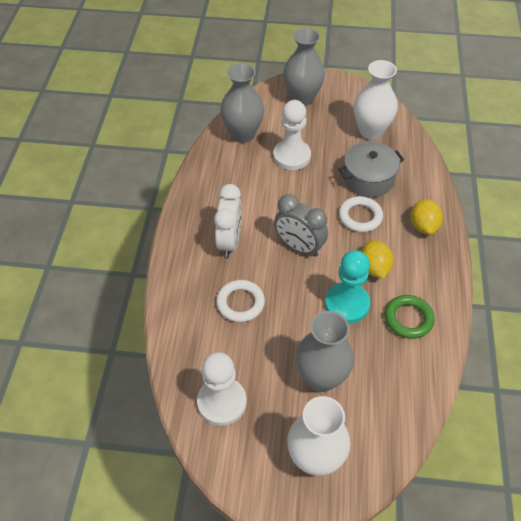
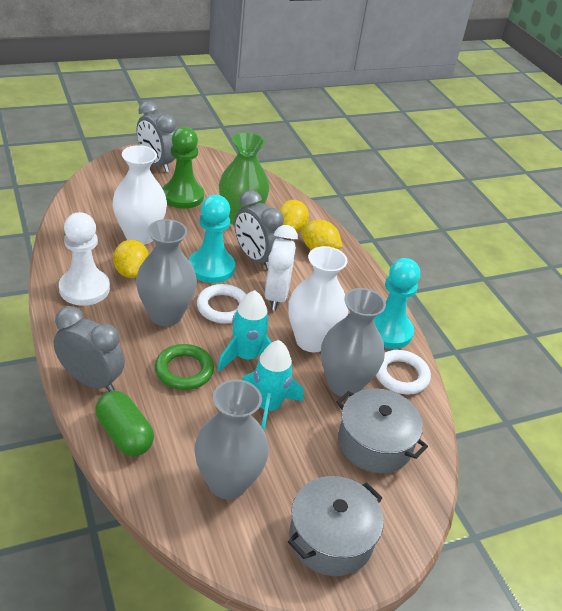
green capsule: 0 -> 1
green pawn: 0 -> 1
green vase: 0 -> 1
grey clock: 1 -> 3
grey pot: 1 -> 2
turquoise pawn: 1 -> 2
turquoise rocket: 0 -> 2
white pawn: 2 -> 1
yellow lemon: 2 -> 3

